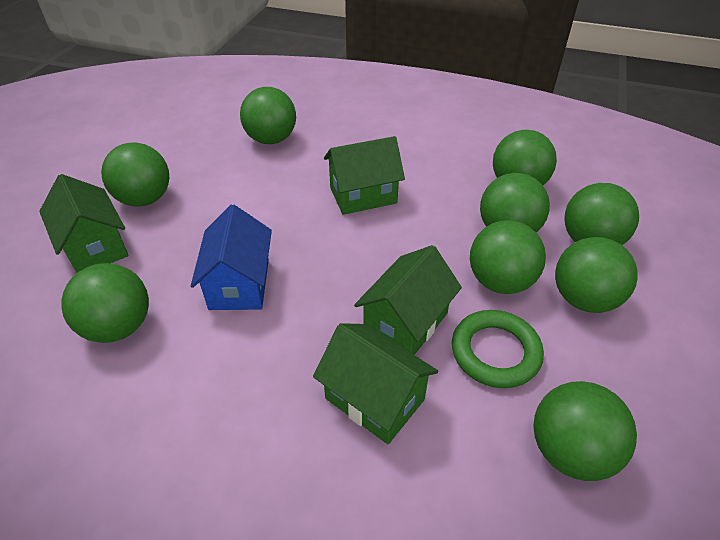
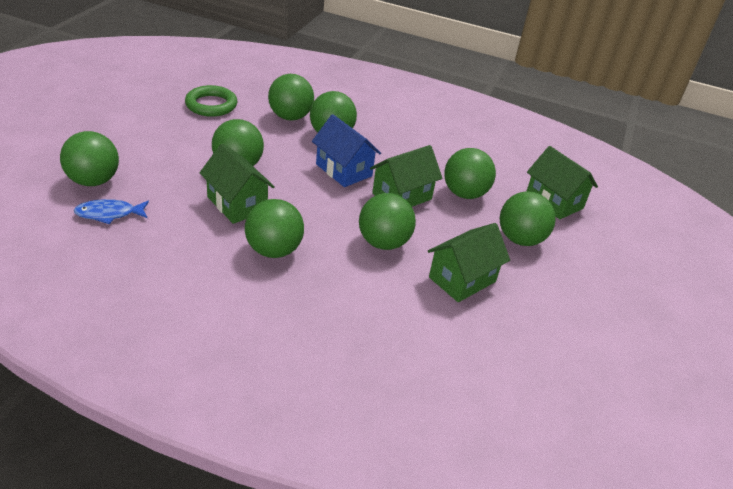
blue fish: 0 -> 1
green ball: 9 -> 8

